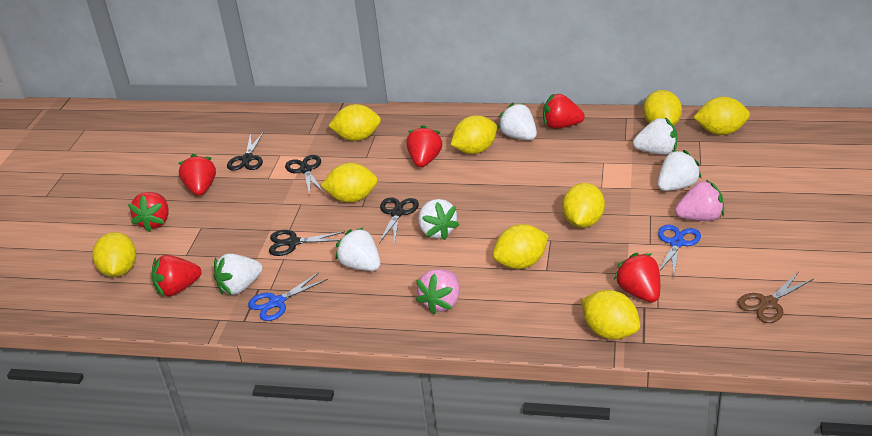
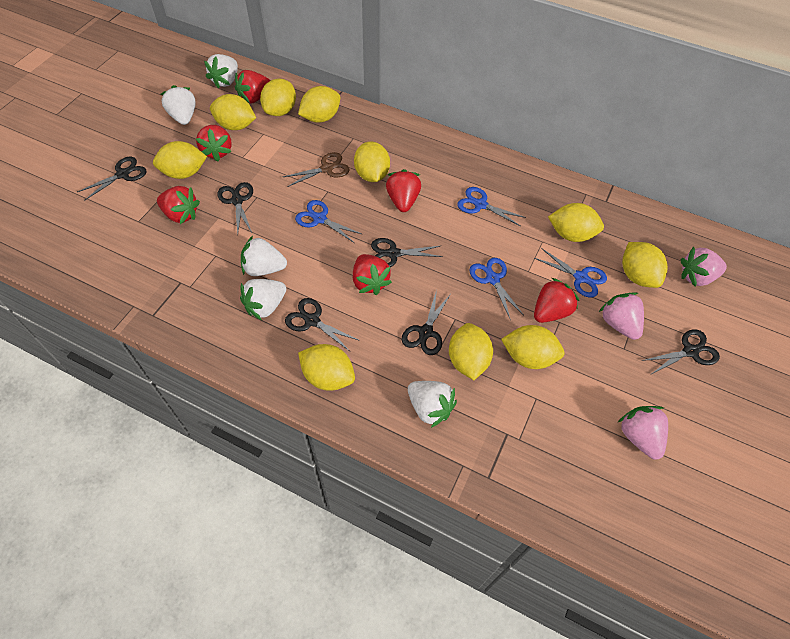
black scissors: 4 -> 6
blue scissors: 2 -> 4
pink strawberry: 2 -> 3
white strawberry: 6 -> 5
yellow lemon: 9 -> 10

